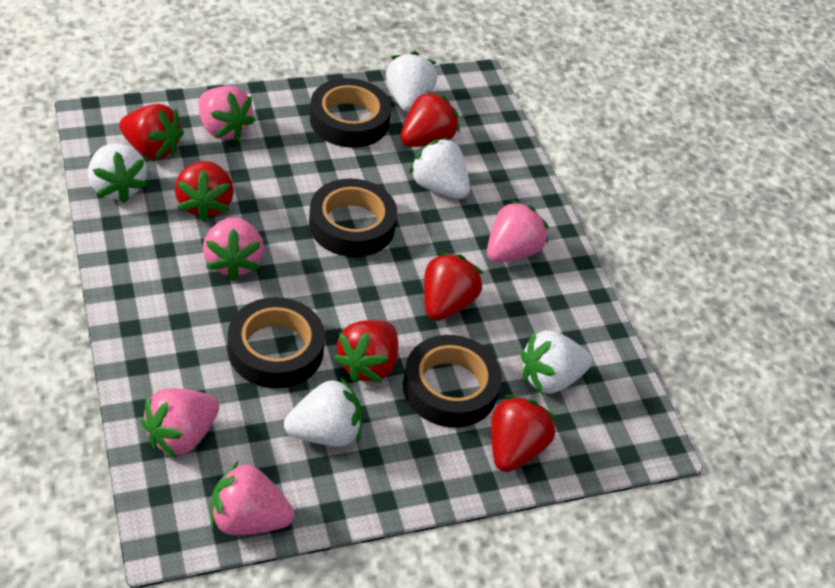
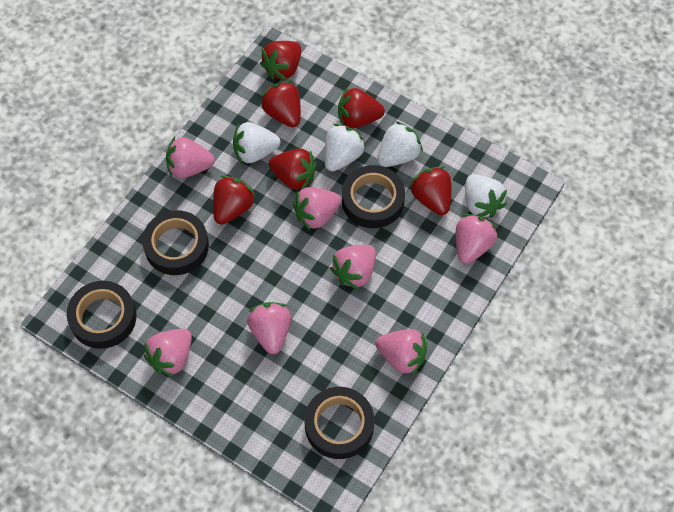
pink strawberry: 5 -> 7
white strawberry: 5 -> 4

